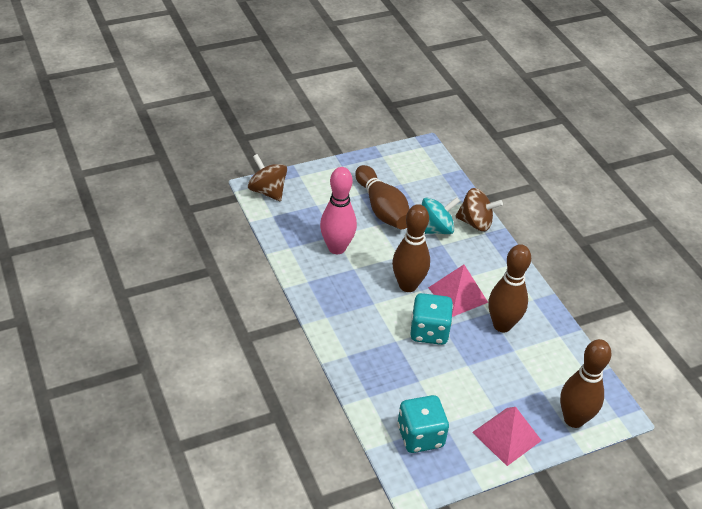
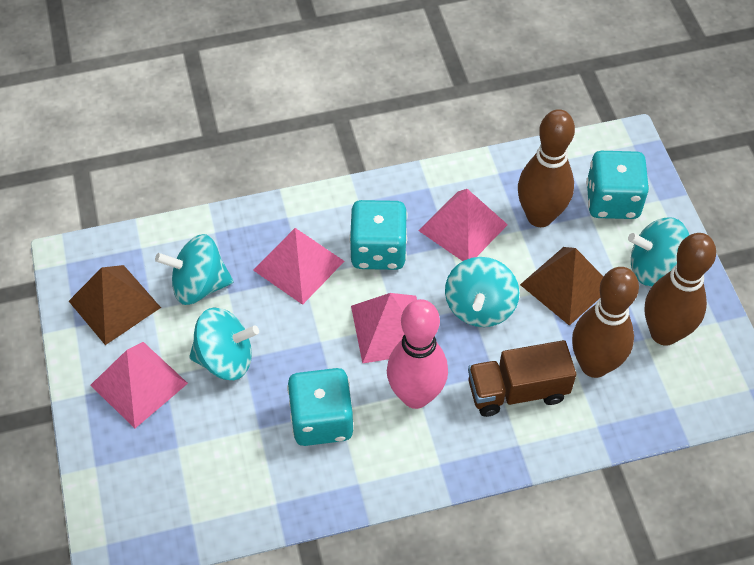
brown bowling pin: 4 -> 3
brown pyramid: 0 -> 2
brown spinning top: 2 -> 0
brown truck: 0 -> 1
pink pyramid: 2 -> 4
turquoise dice: 2 -> 3
turquoise spinning top: 1 -> 4

